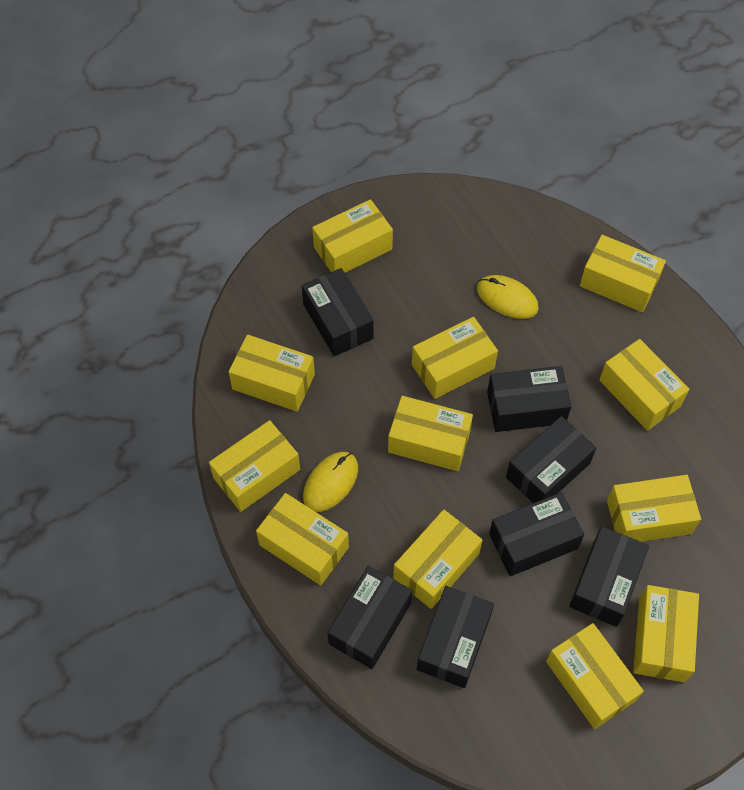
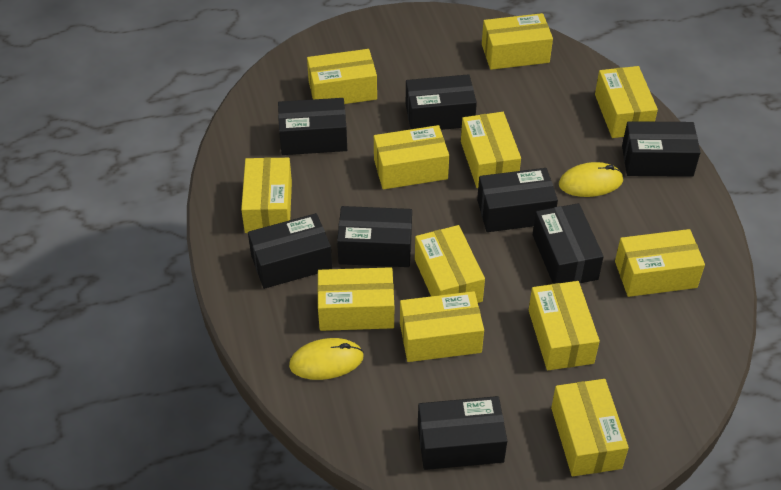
black box: 7 -> 8

